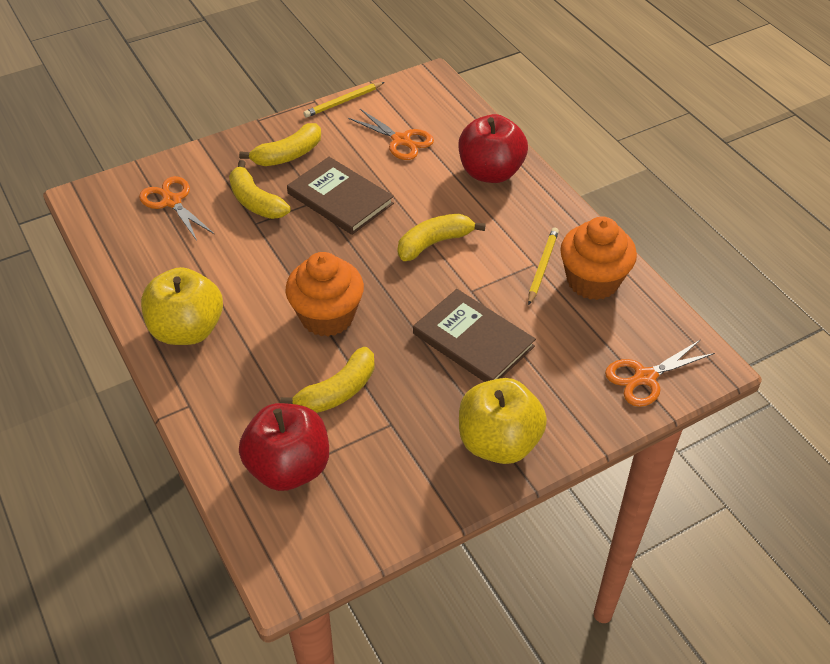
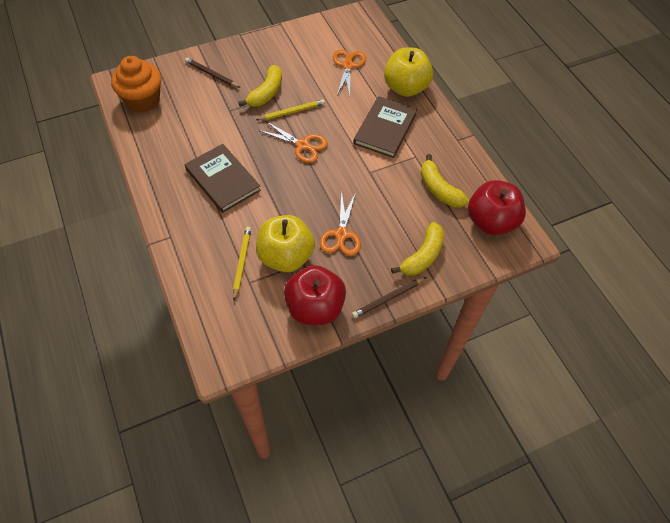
brown pencil: 0 -> 2
orange cupcake: 2 -> 1
yellow banana: 4 -> 3

